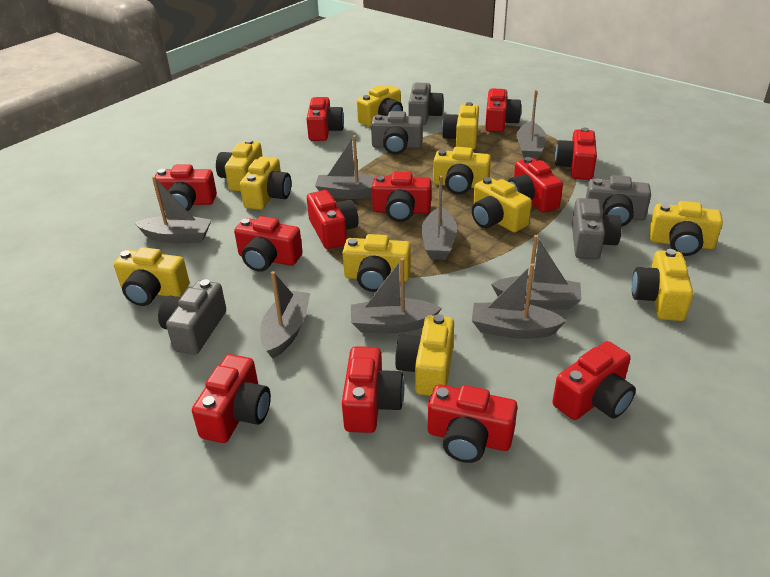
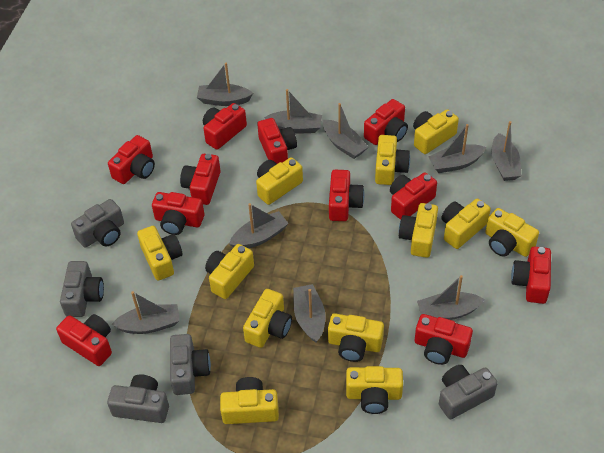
grey boat: 8 -> 9
red camera: 12 -> 11
yellow camera: 11 -> 12

